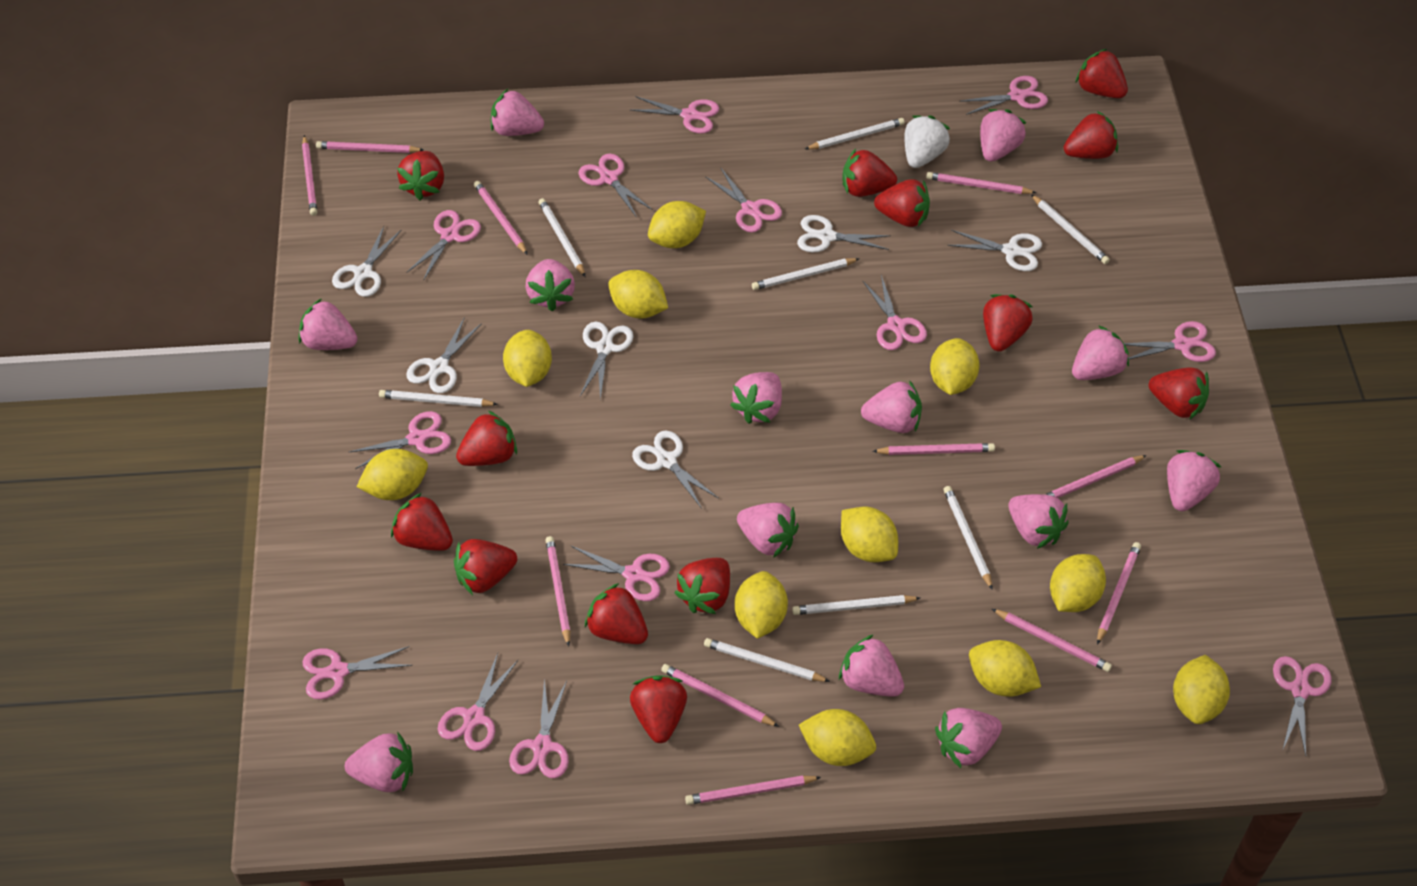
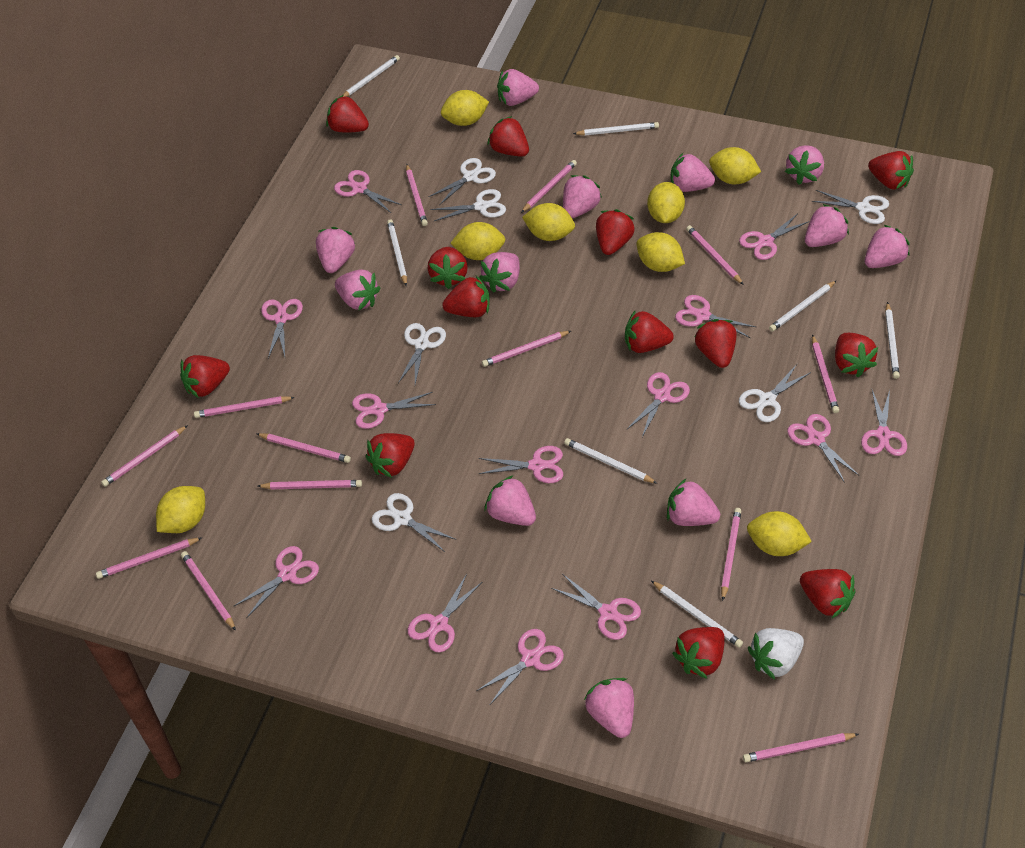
pink pencil: 11 -> 13
pink strawberry: 13 -> 12
white pencil: 8 -> 7
yellow lemon: 11 -> 8

